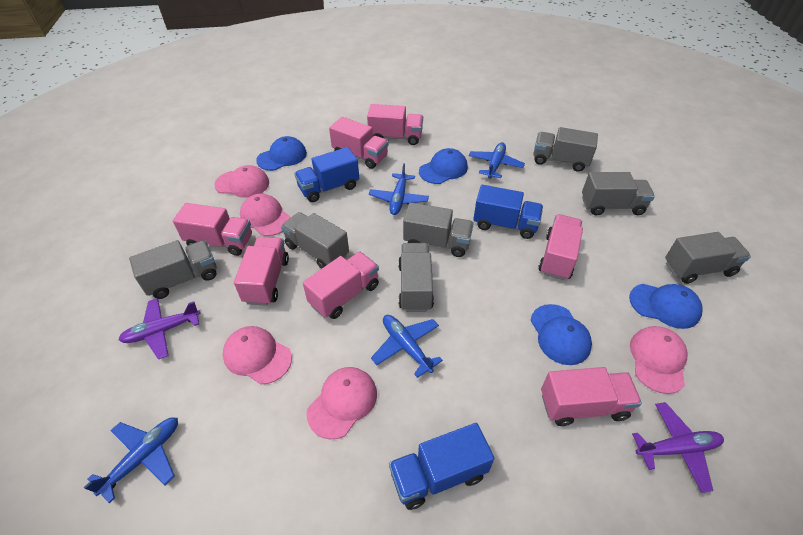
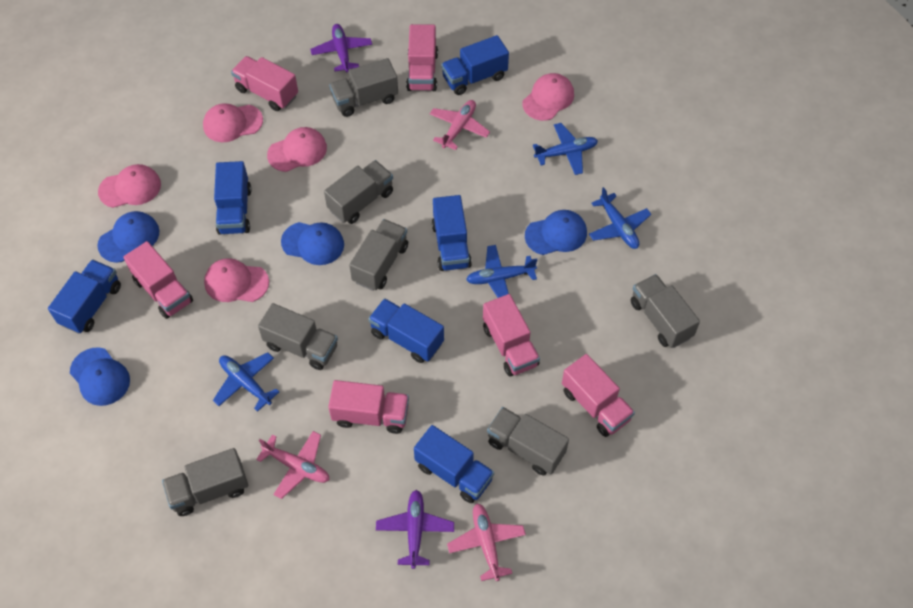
blue truck: 3 -> 6
pink plane: 0 -> 3
pink truck: 7 -> 6

